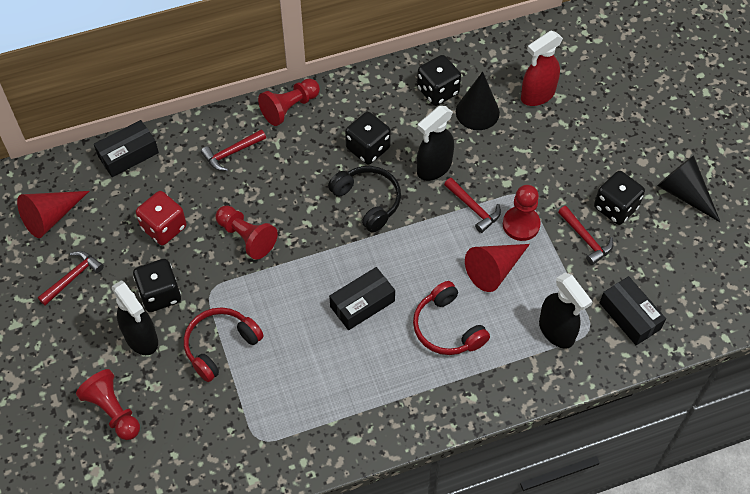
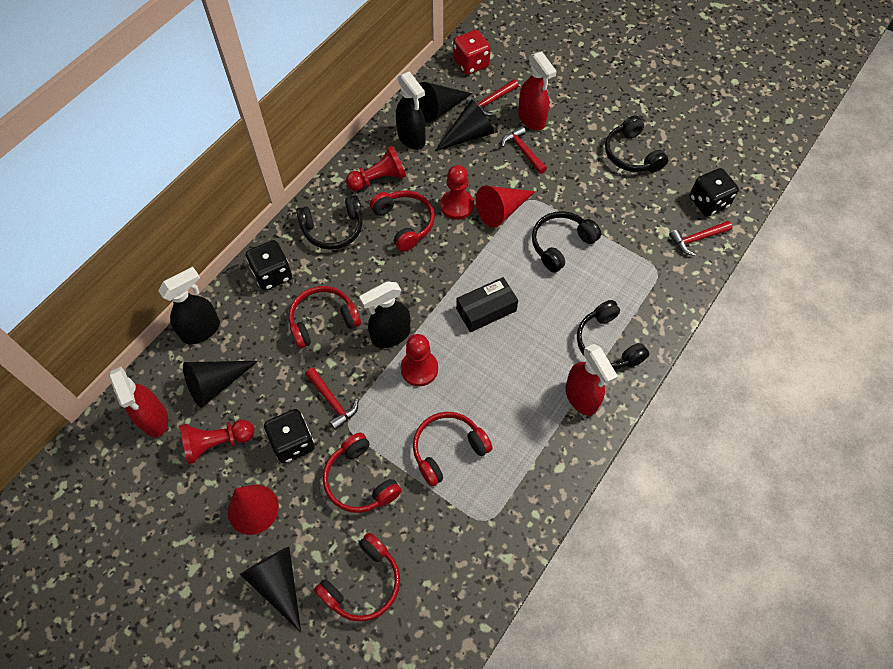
black box: 3 -> 1
black cone: 2 -> 4
black dice: 4 -> 3
black headphones: 1 -> 4
red headphones: 2 -> 5
red spray bottle: 1 -> 3

